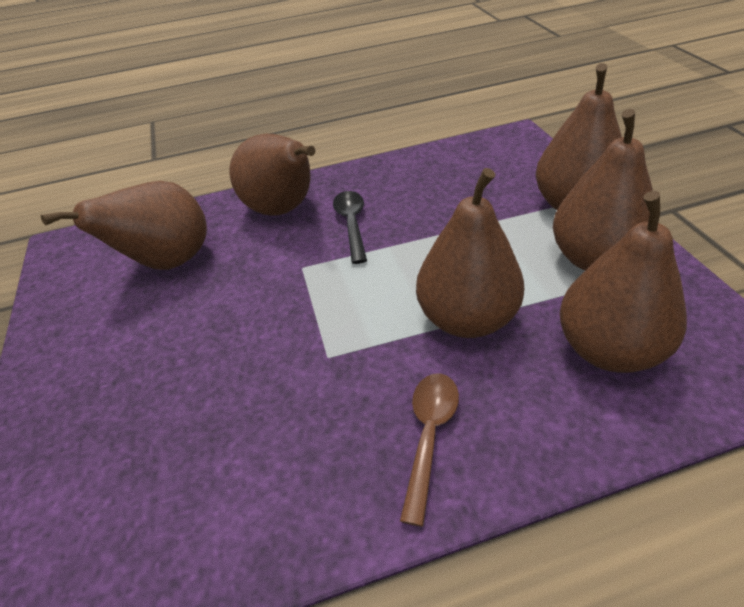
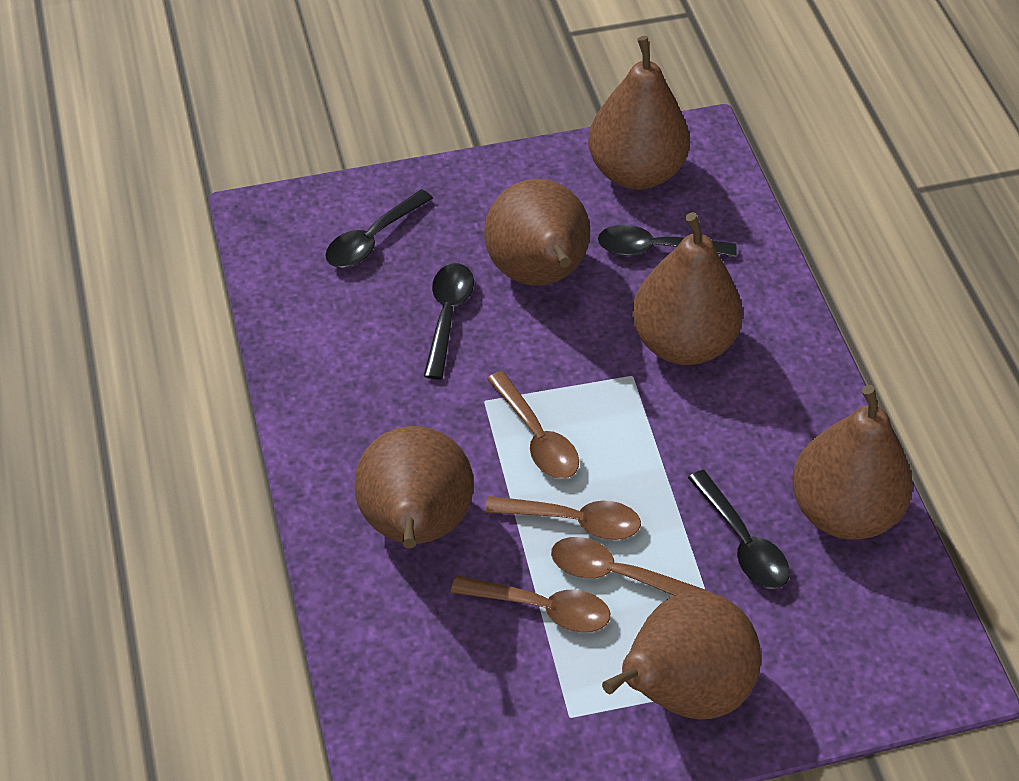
black spoon: 1 -> 4
brown spoon: 1 -> 4

